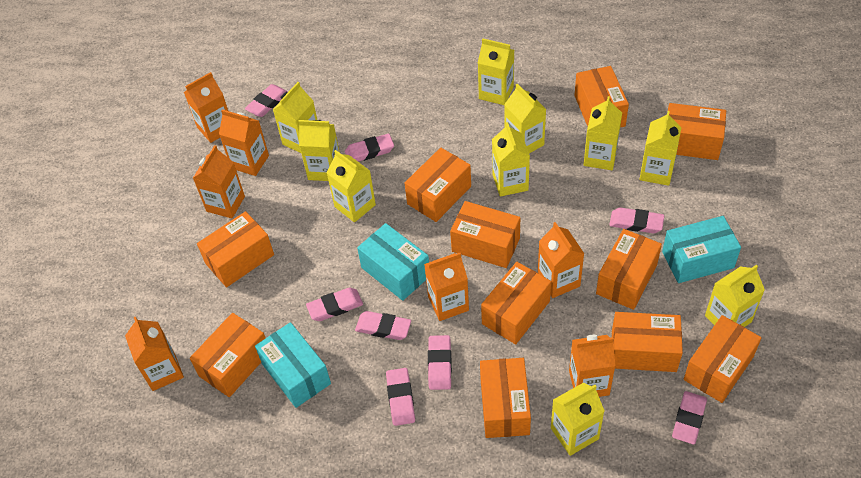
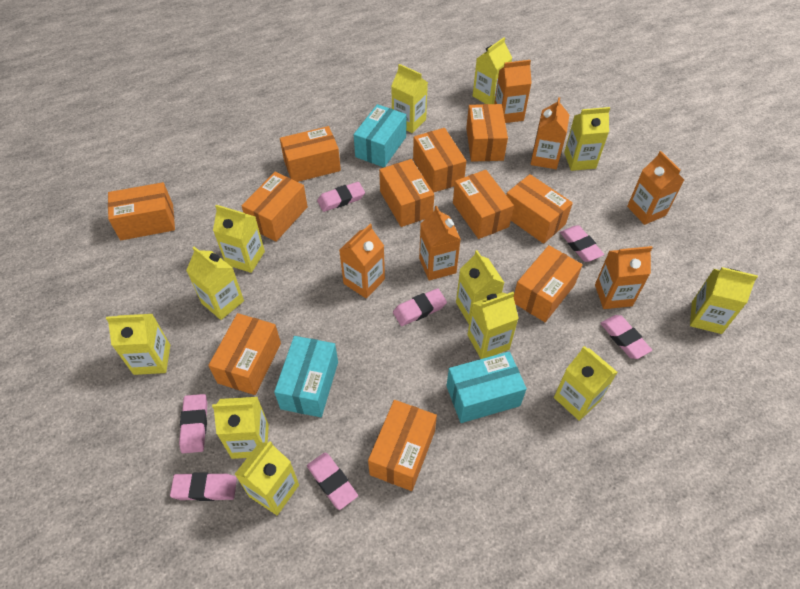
orange carton: 7 -> 6
pink eraser: 8 -> 7
yellow carton: 10 -> 12

